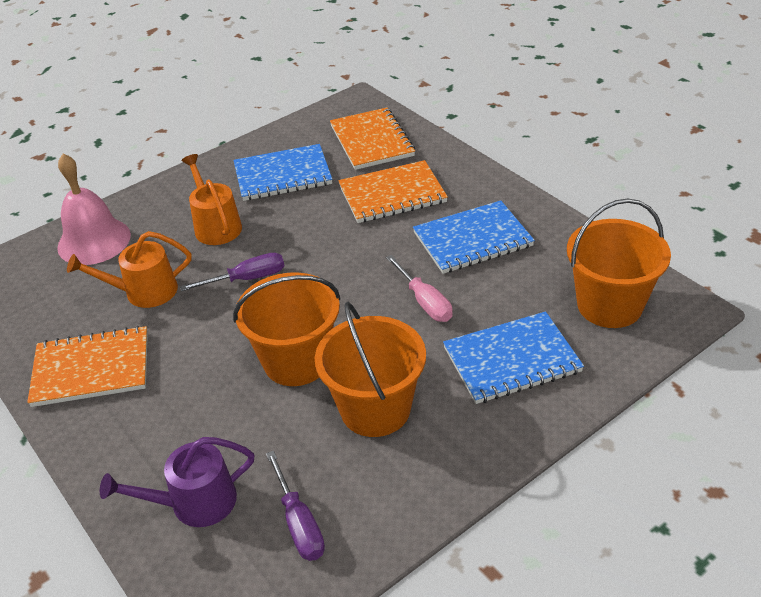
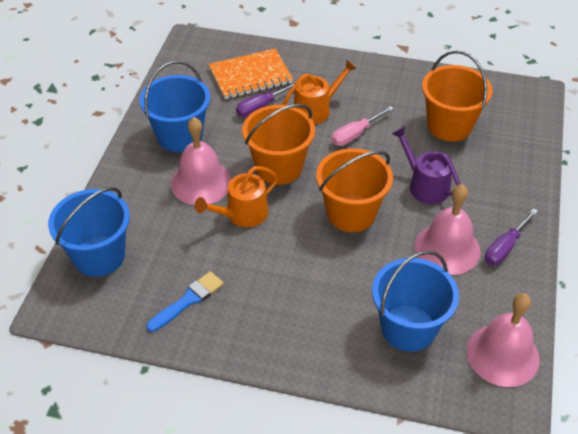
blue brush: 0 -> 1
blue bucket: 0 -> 3
blue notebook: 3 -> 0
orange notebook: 3 -> 1
pink bell: 1 -> 3

